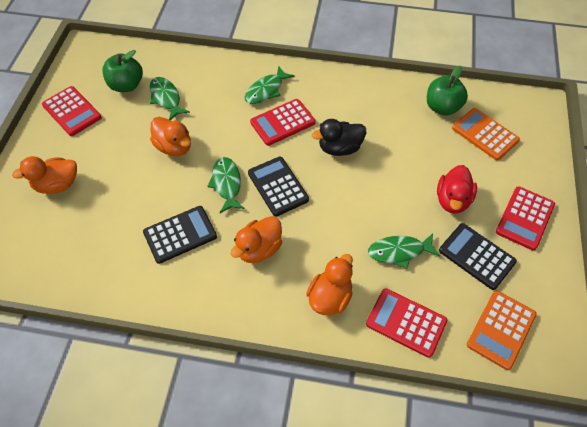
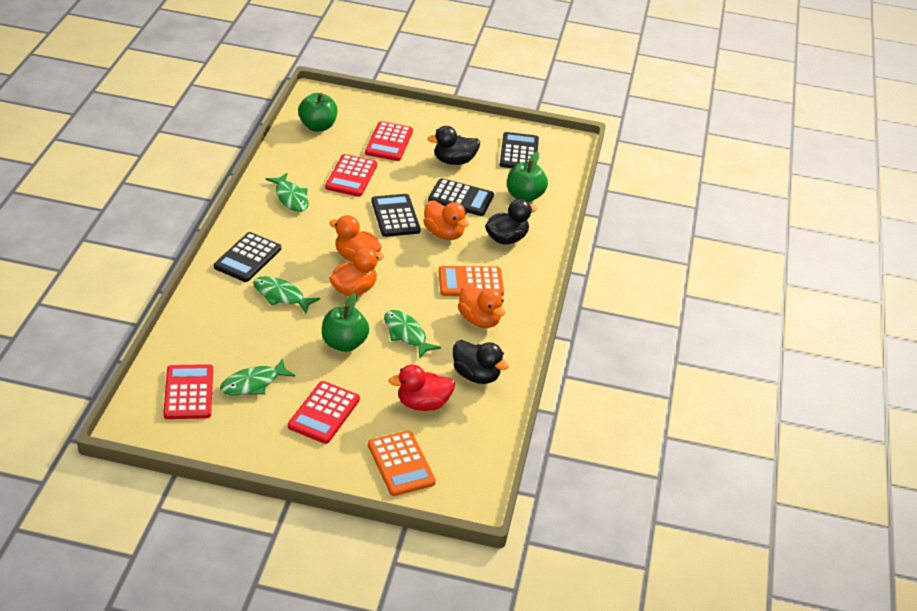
black calculator: 3 -> 4
black duck: 1 -> 3
green apple: 2 -> 3

